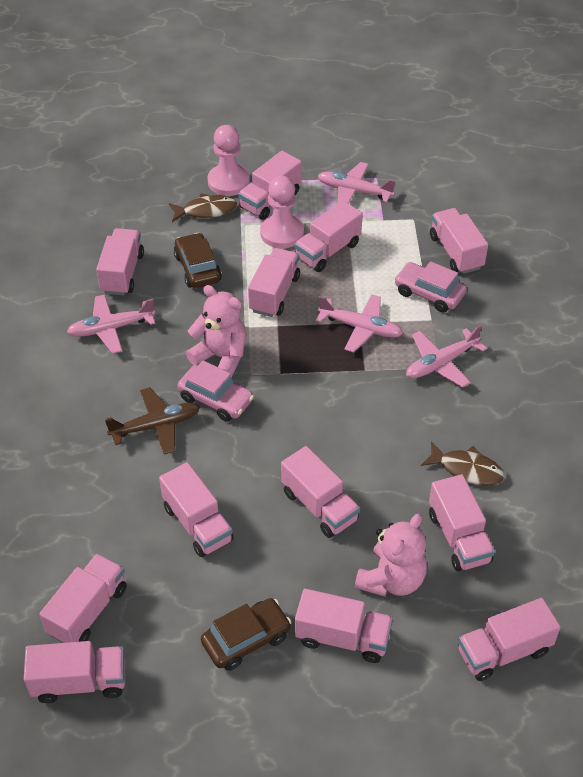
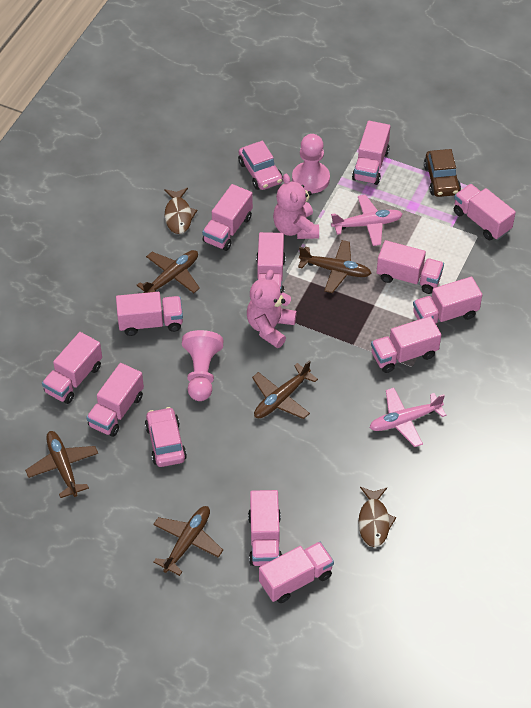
brown car: 2 -> 1
brown plane: 1 -> 5
pink plane: 4 -> 2

